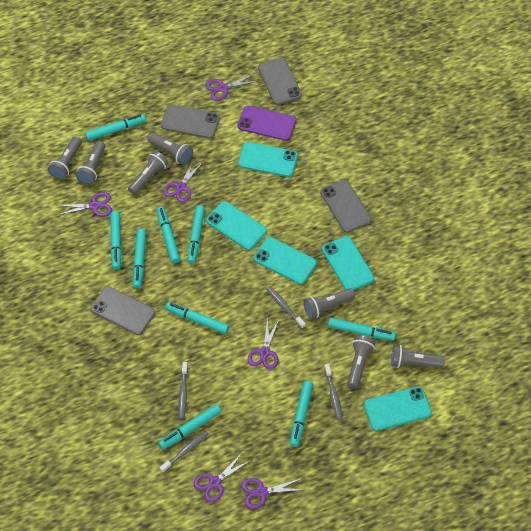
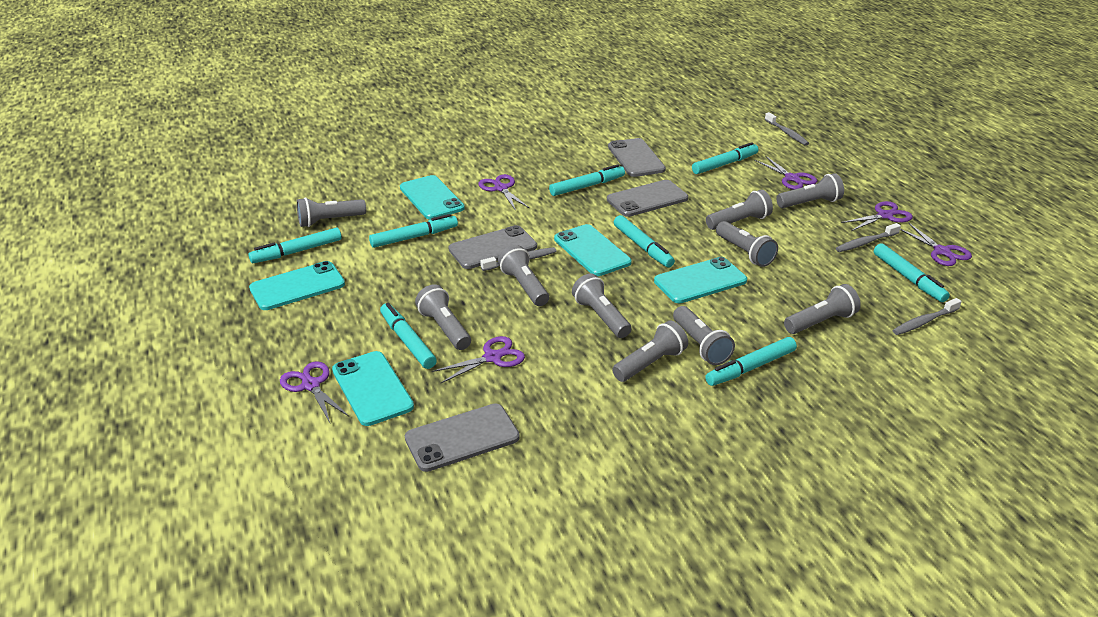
grey flashlight: 7 -> 10
purple phone: 1 -> 0
turquoise marker: 9 -> 8

